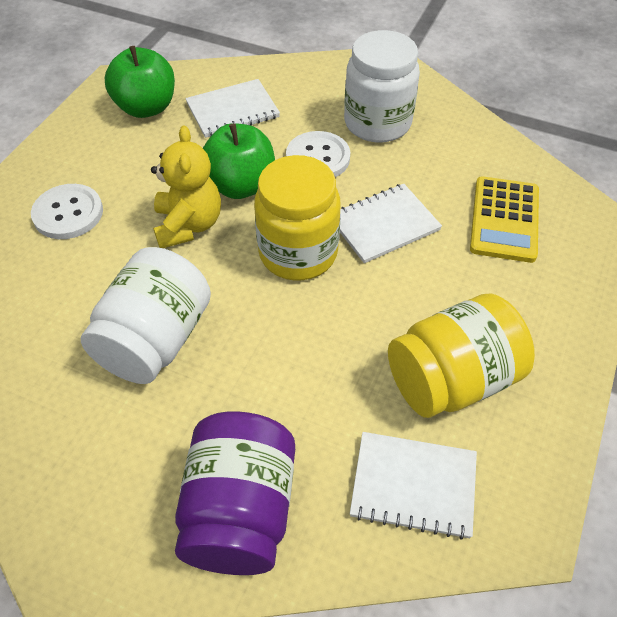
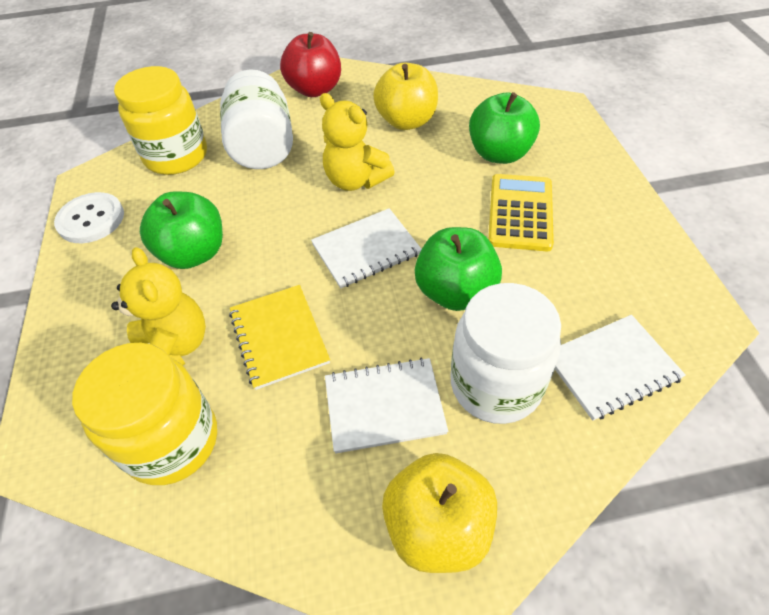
green apple: 2 -> 3
purple jar: 1 -> 0
red apple: 0 -> 1
white button: 2 -> 1
yellow apple: 0 -> 2
yellow notebook: 0 -> 1
yellow teddy bear: 1 -> 2

